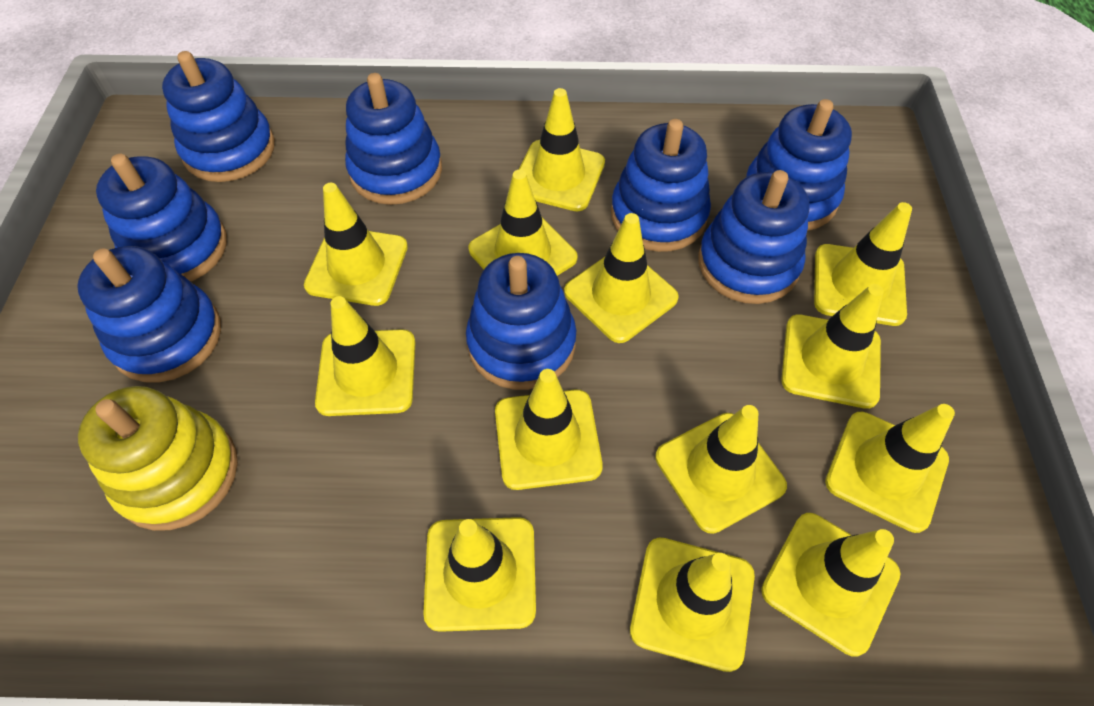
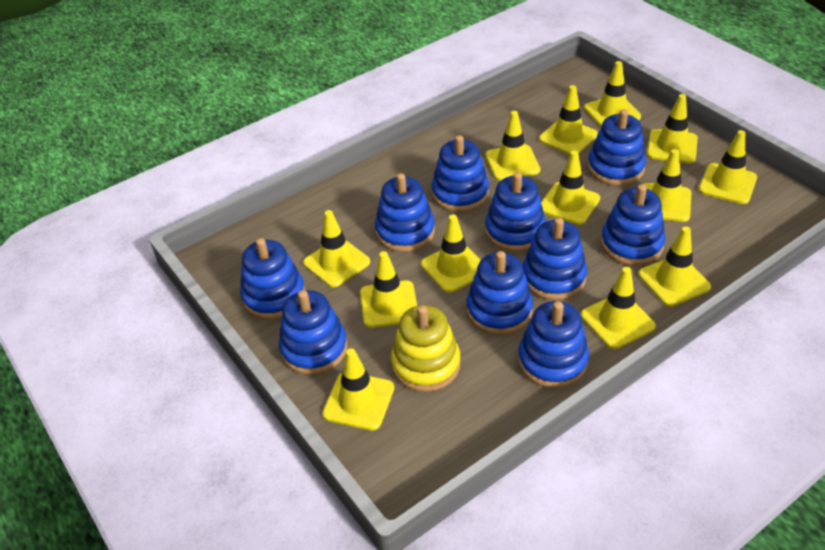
blue stacking toy: 8 -> 10

